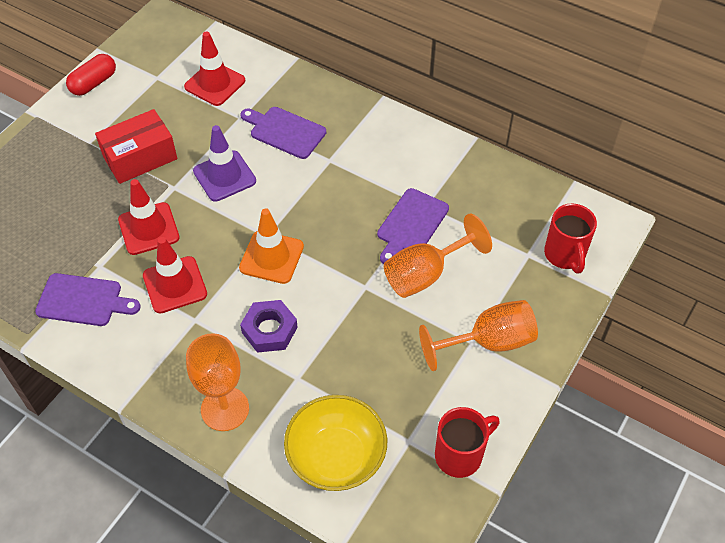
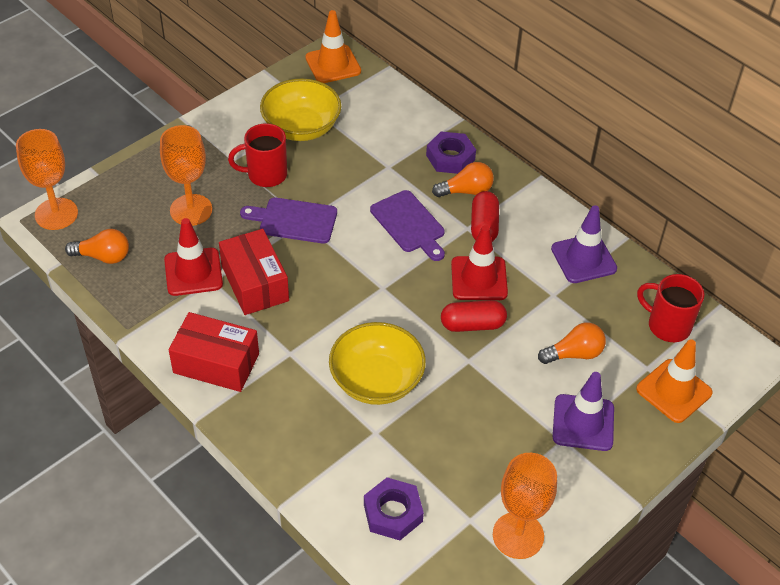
orange light bulb: 0 -> 3
orange traffic cone: 1 -> 2
purple cutting board: 3 -> 2
purple nut: 1 -> 2
purple traffic cone: 1 -> 2
red box: 1 -> 2
red capsule: 1 -> 2
red traffic cone: 3 -> 2
yellow bowl: 1 -> 2

